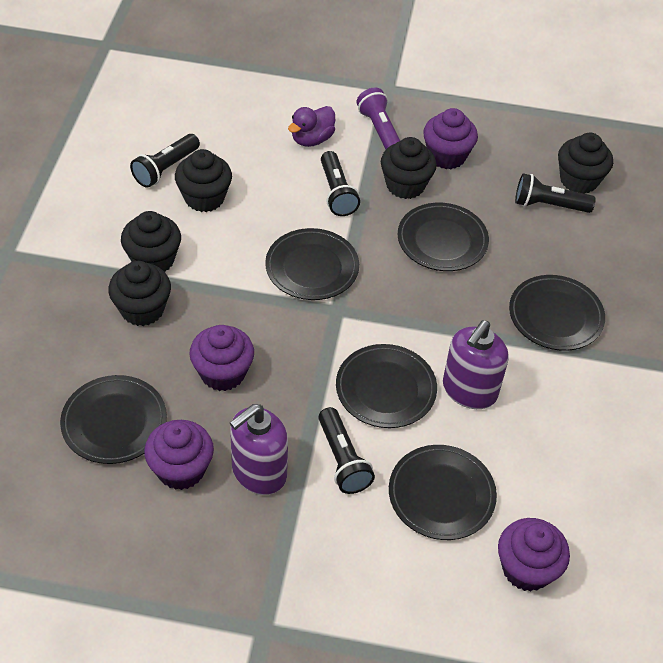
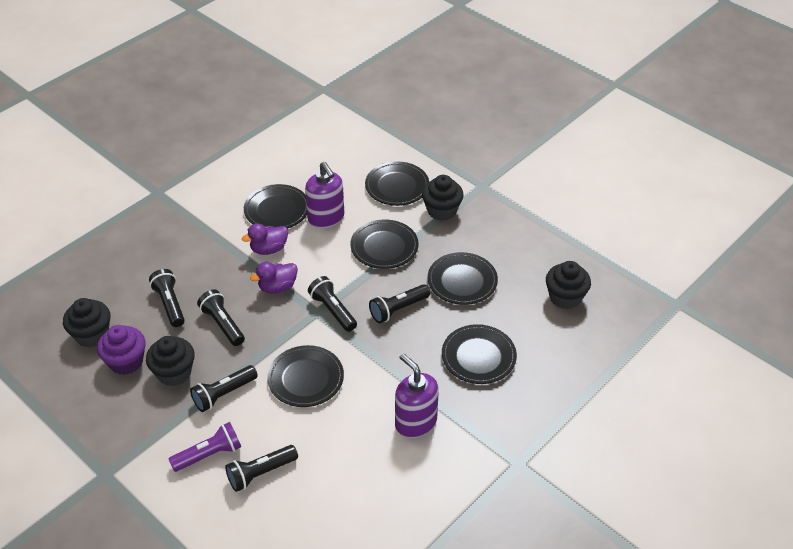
black cupcake: 5 -> 4
black flashlight: 4 -> 6
purple cupcake: 4 -> 1
purple duck: 1 -> 2

